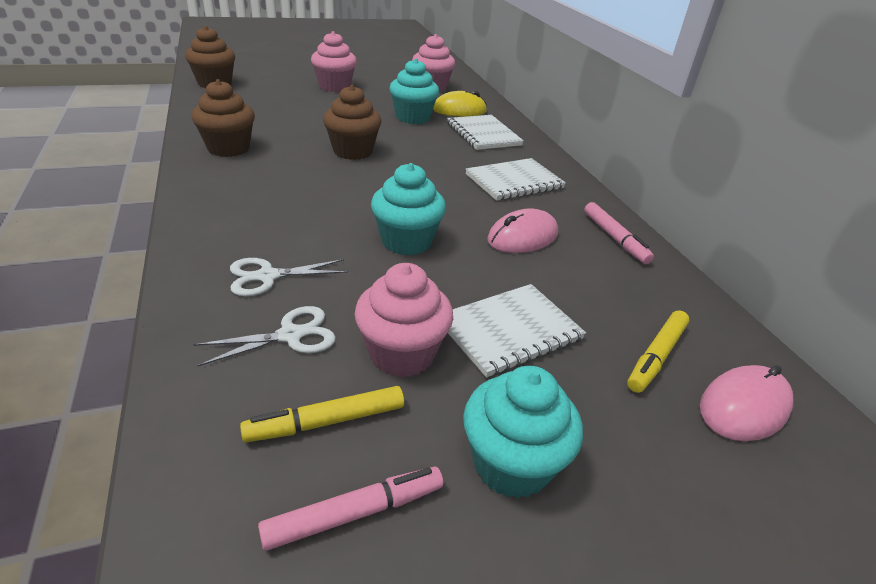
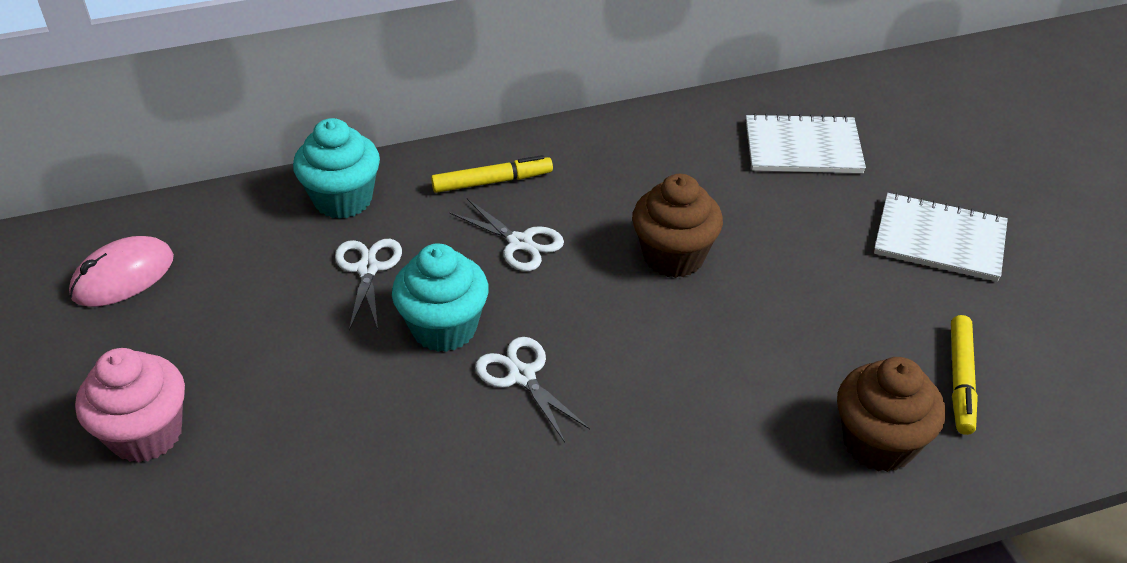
brown cupcake: 3 -> 2
pink cupcake: 3 -> 1
pink marker: 2 -> 0
pink mouse: 2 -> 1
turquoise cupcake: 3 -> 2
white notebook: 3 -> 2
white scissors: 2 -> 3
yellow mouse: 1 -> 0

